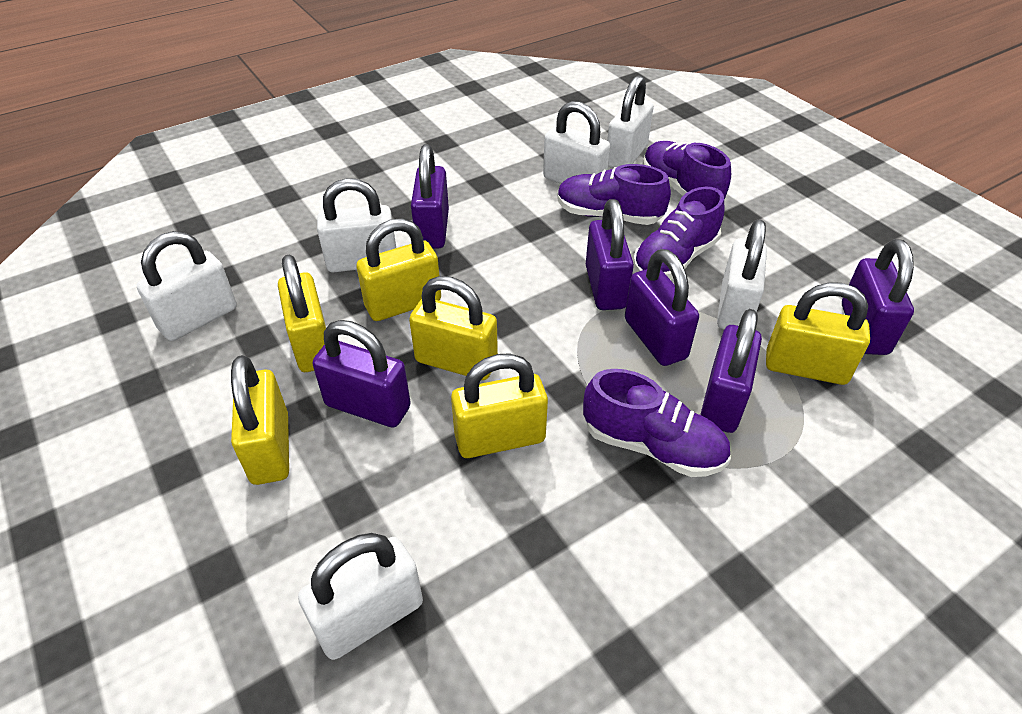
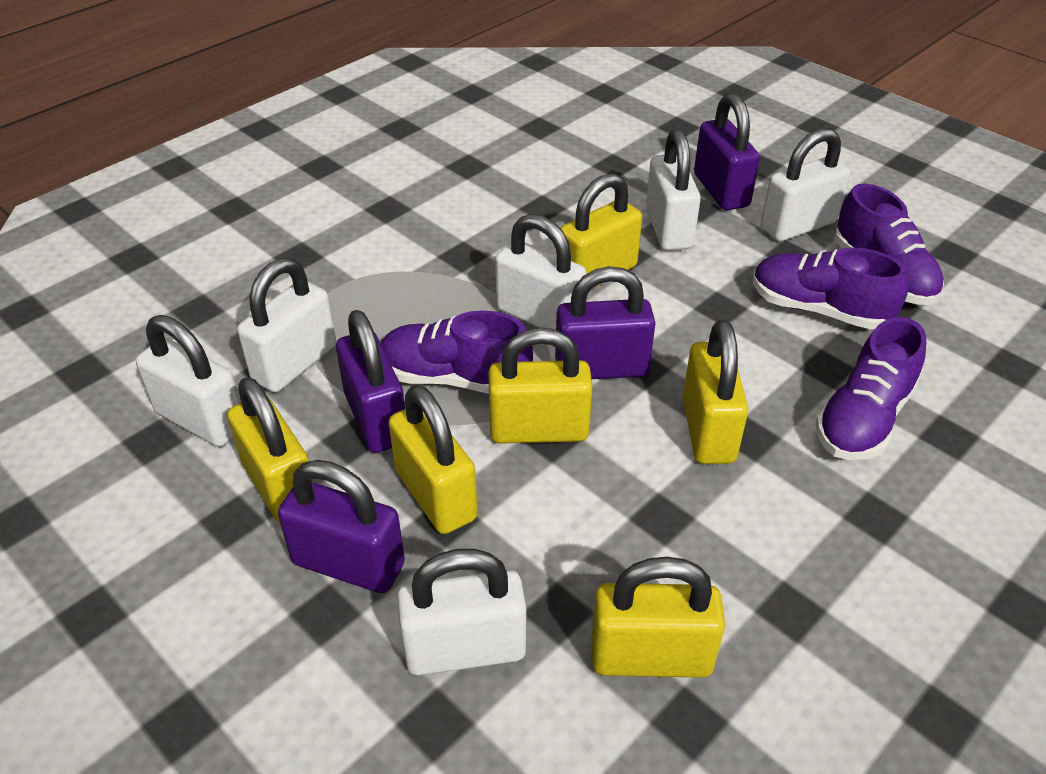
purple padlock: 6 -> 4

